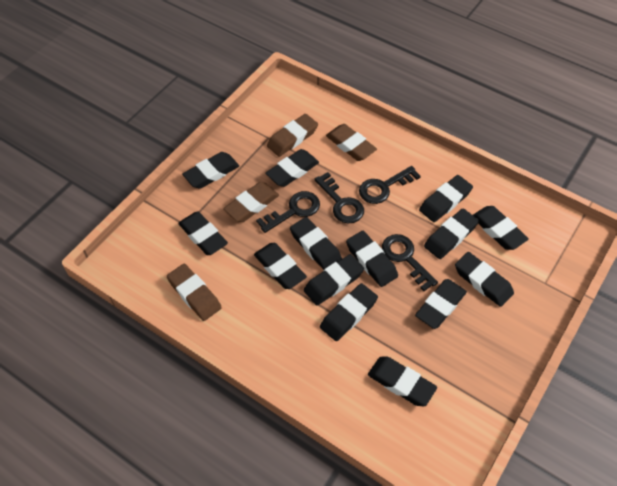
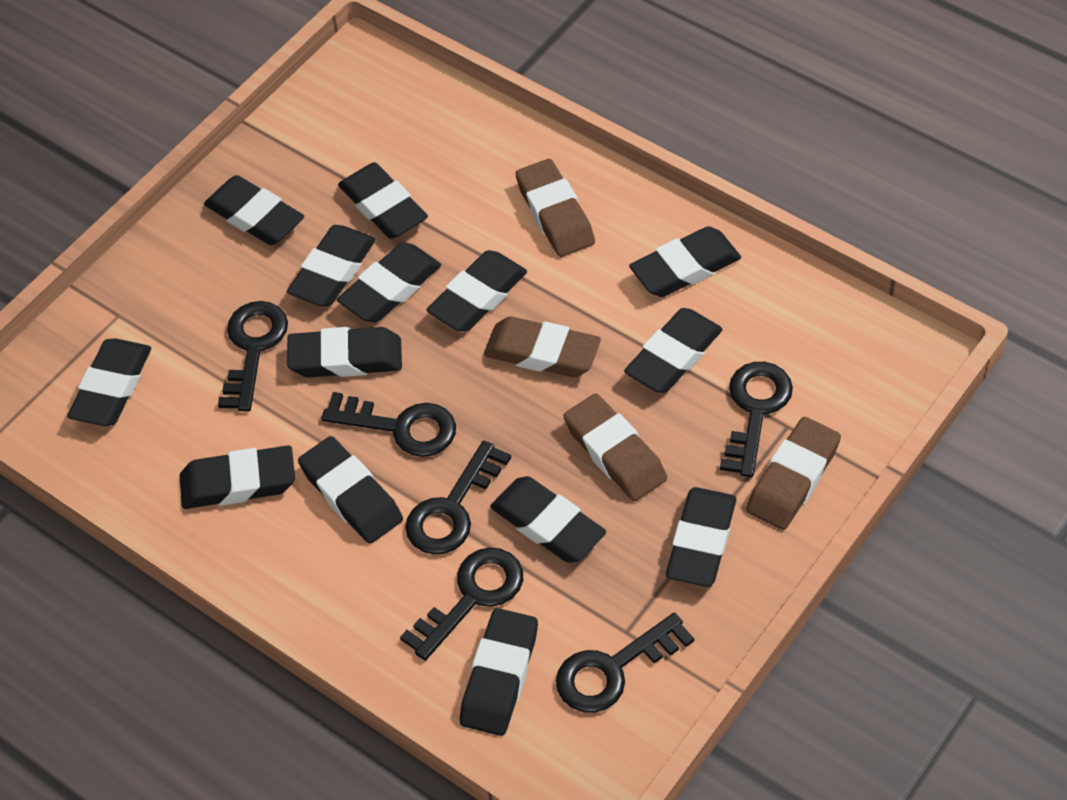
black key: 4 -> 6

